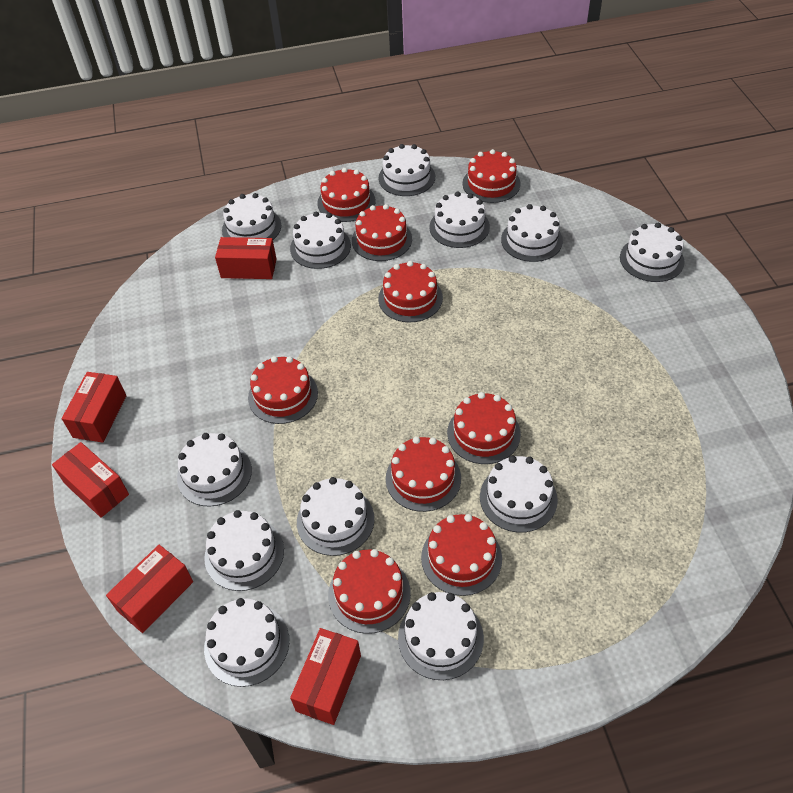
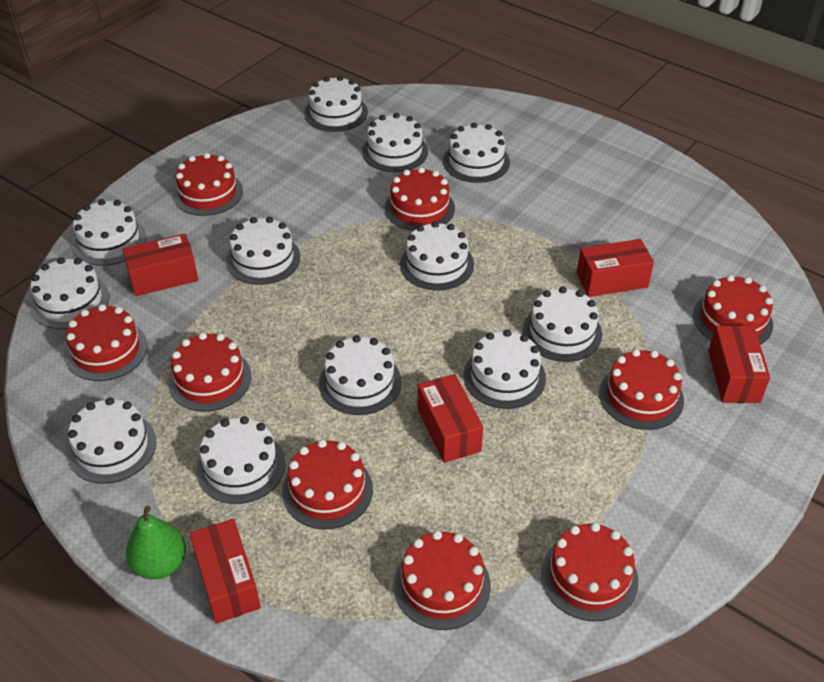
green pear: 0 -> 1

